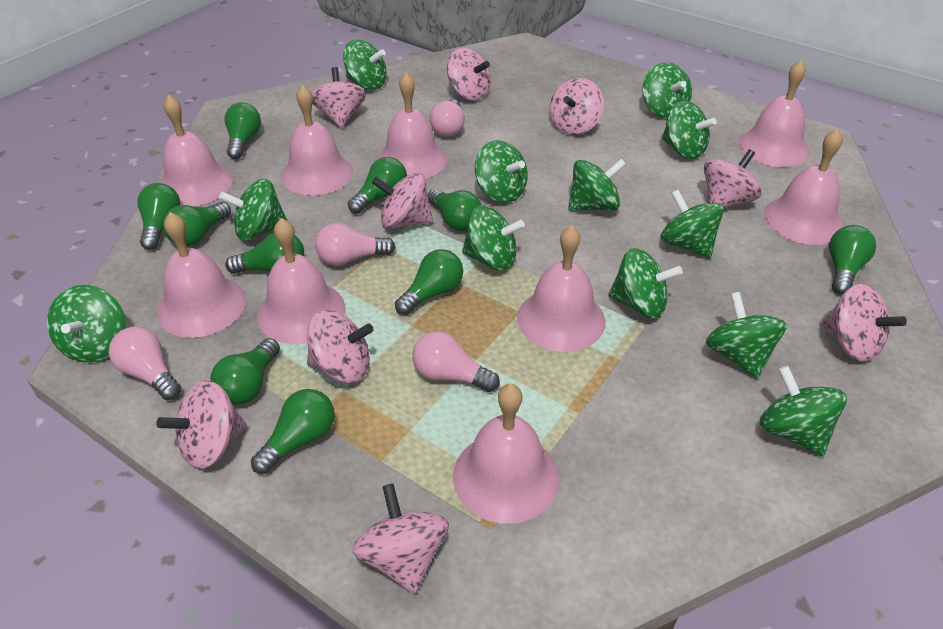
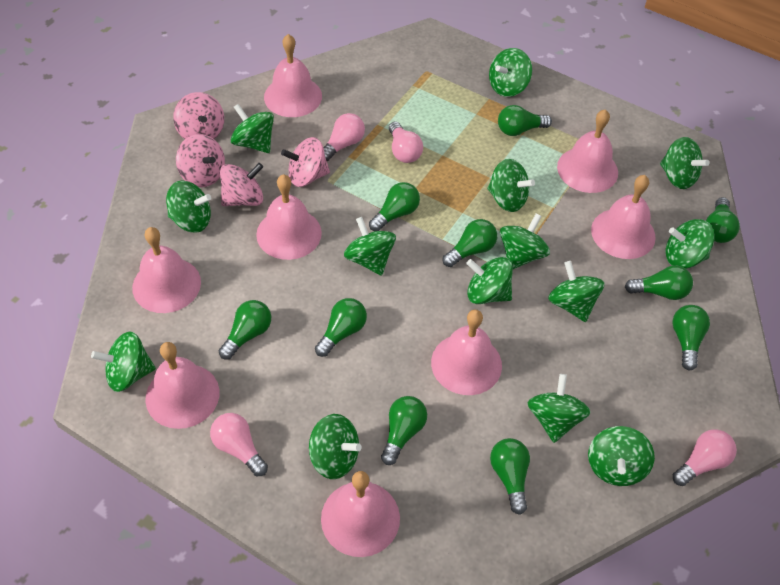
green spinning top: 12 -> 14
pink bell: 9 -> 8
pink spinning top: 9 -> 4

